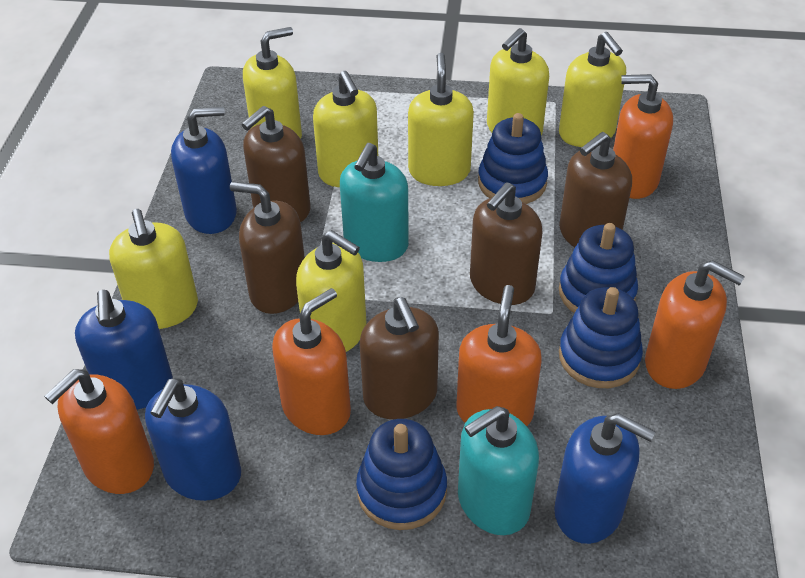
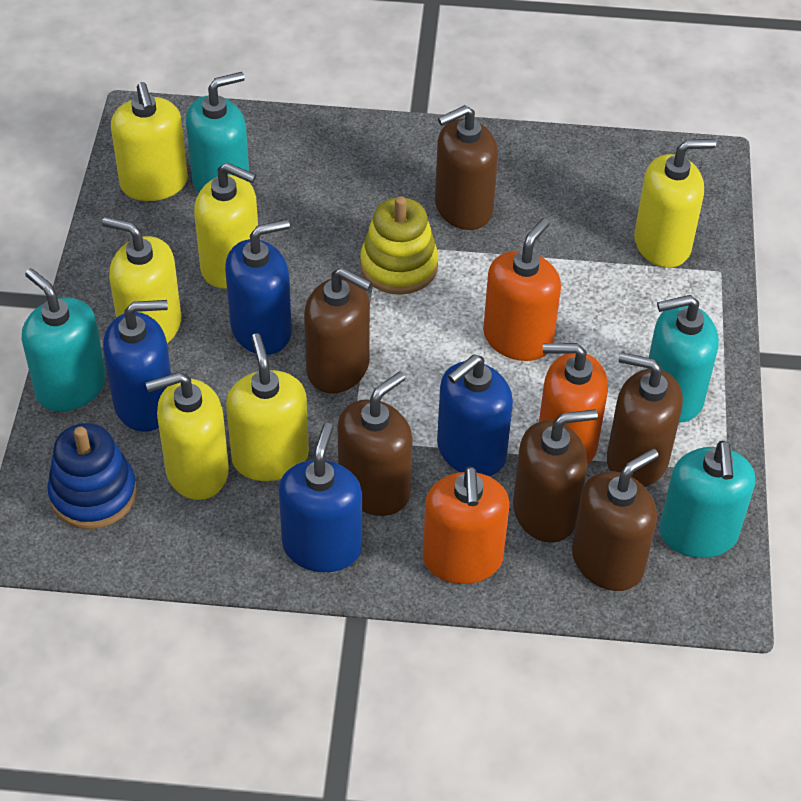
blue stacking toy: 4 -> 1
brown soap dispenser: 5 -> 6
orange soap dispenser: 5 -> 3
turquoise soap dispenser: 2 -> 4
yellow soap dispenser: 7 -> 6
yellow stacking toy: 0 -> 1

